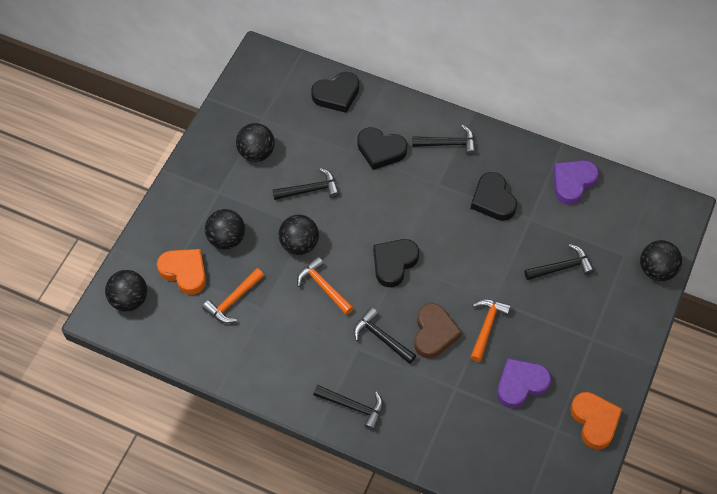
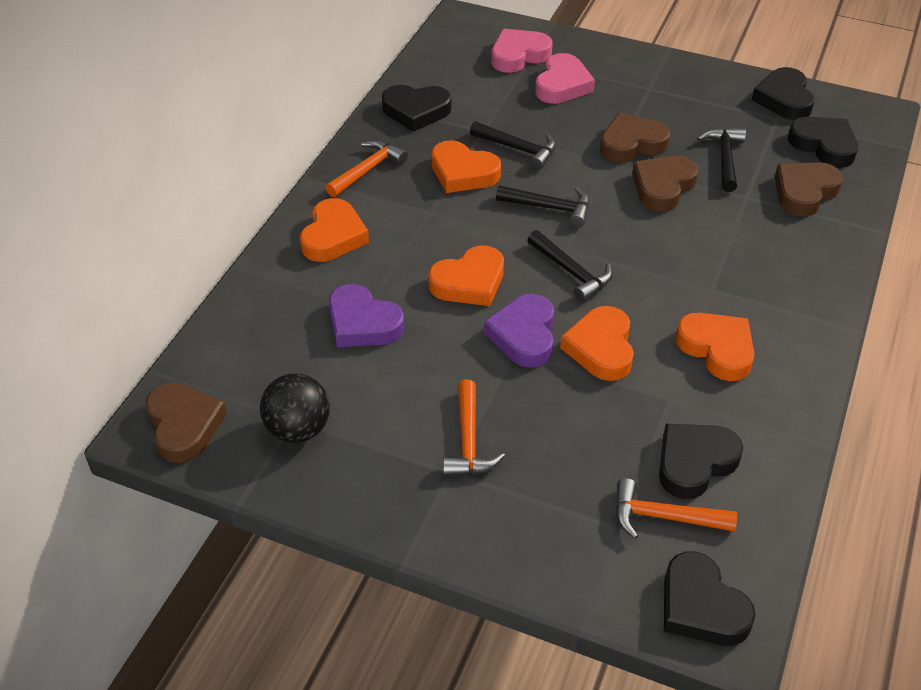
black ball: 5 -> 1
black hammer: 5 -> 4
black heart: 4 -> 5
brown heart: 1 -> 4
orange heart: 2 -> 5
pink heart: 0 -> 2

